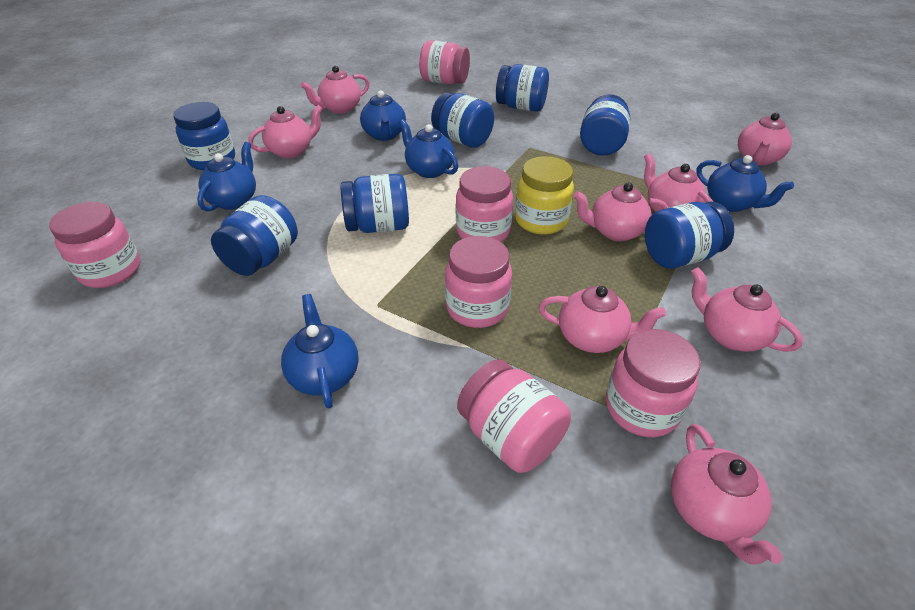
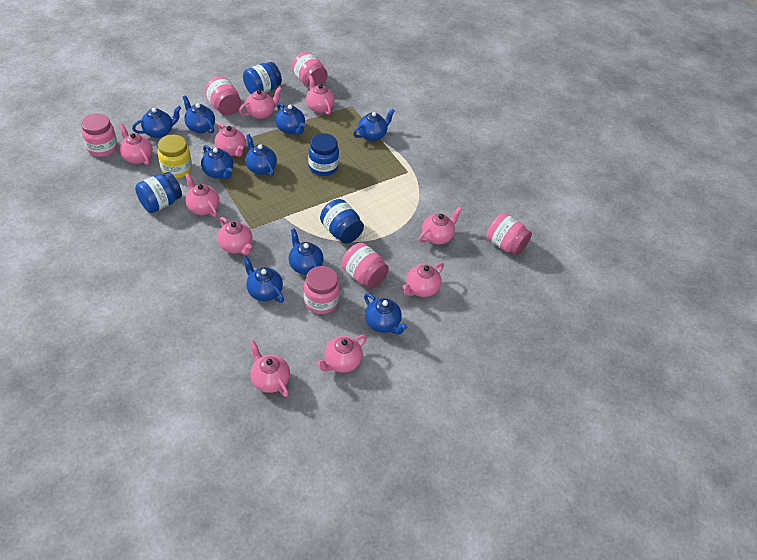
blue jar: 7 -> 4
blue teapot: 5 -> 9
pink teapot: 8 -> 10

